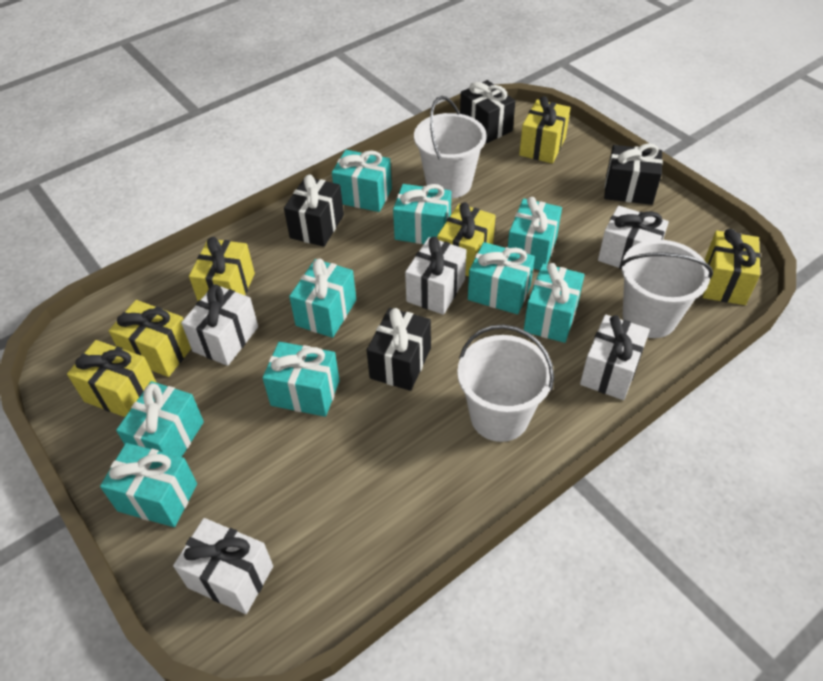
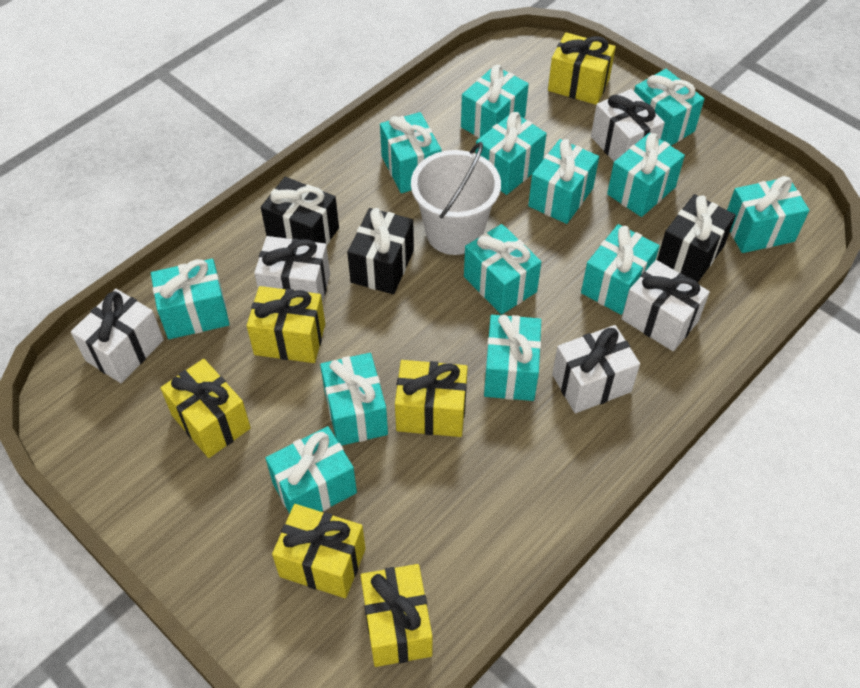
black gift: 4 -> 3
turquoise gift: 9 -> 13
white bucket: 3 -> 1

